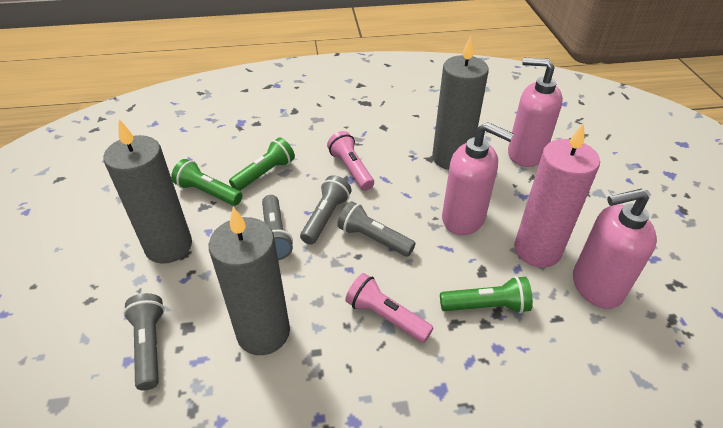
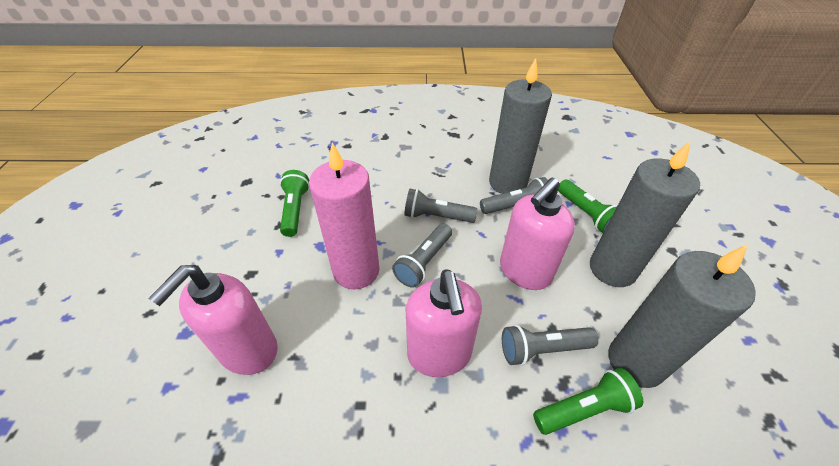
pink flashlight: 2 -> 0

